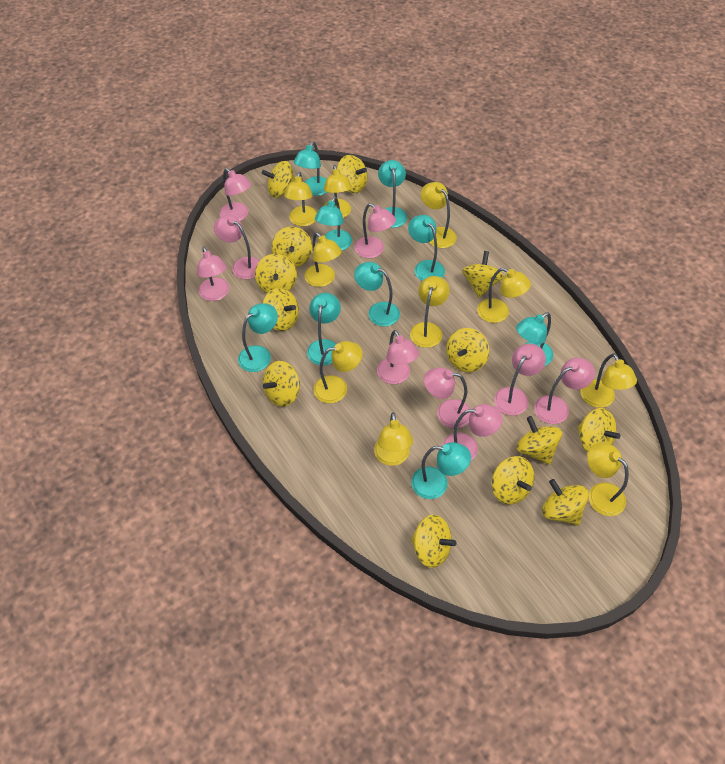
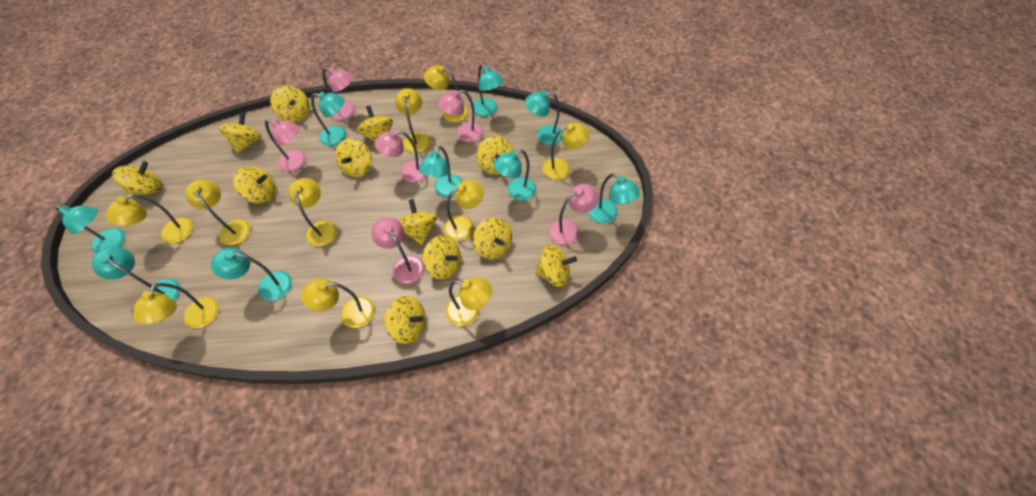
pink lamp: 9 -> 6
yellow spinning top: 13 -> 12

